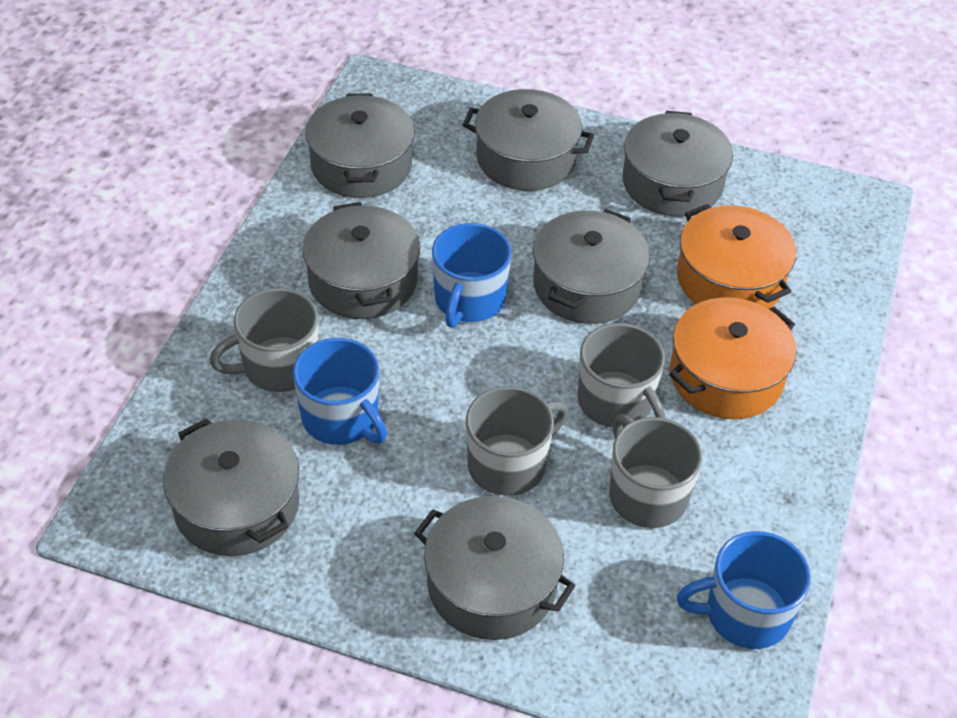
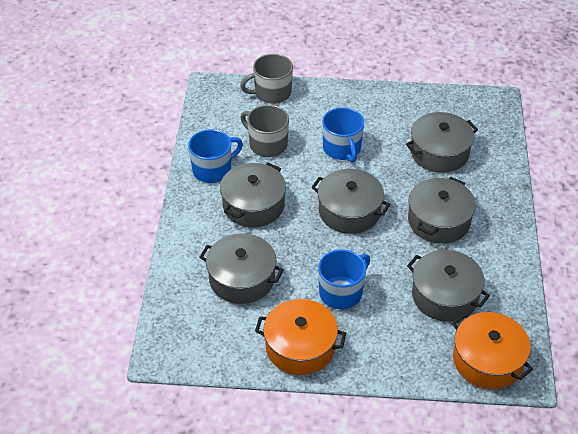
grey mug: 4 -> 2
grey pot: 7 -> 6

